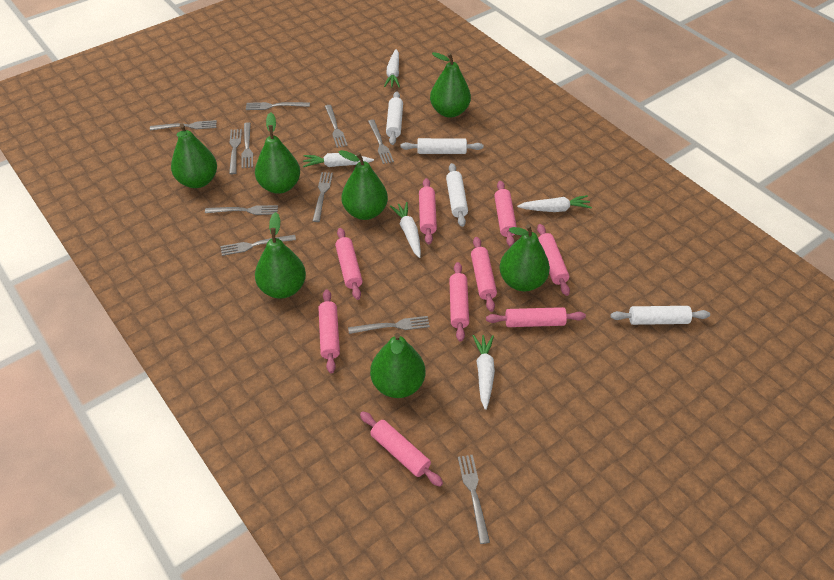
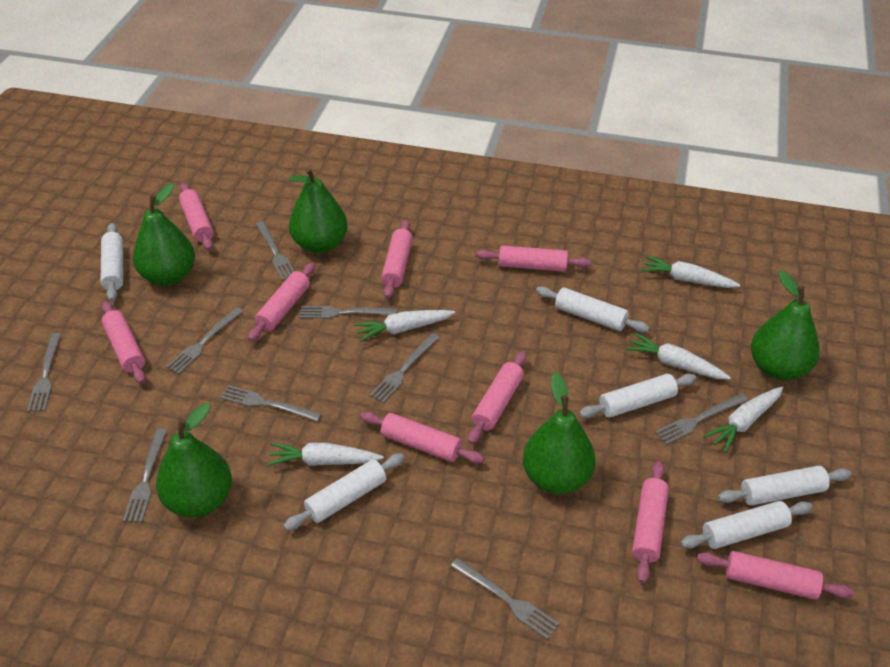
green pear: 7 -> 5
grey fork: 11 -> 9
white rolling pin: 4 -> 6

